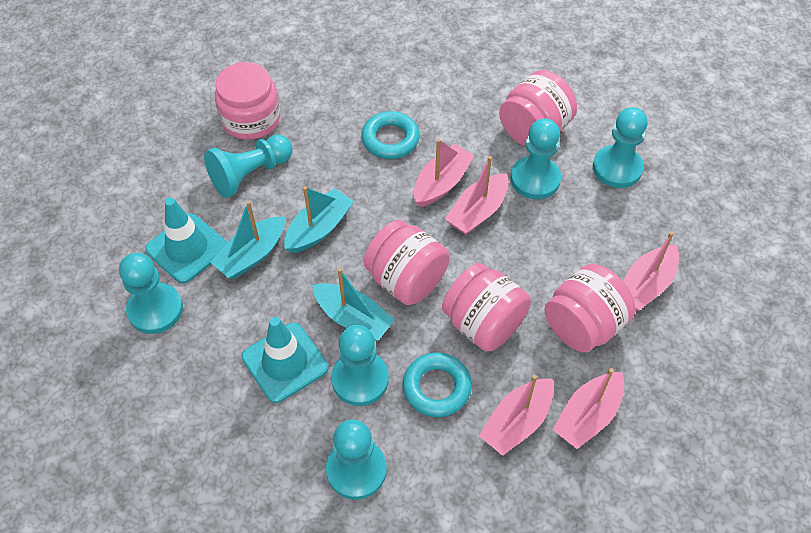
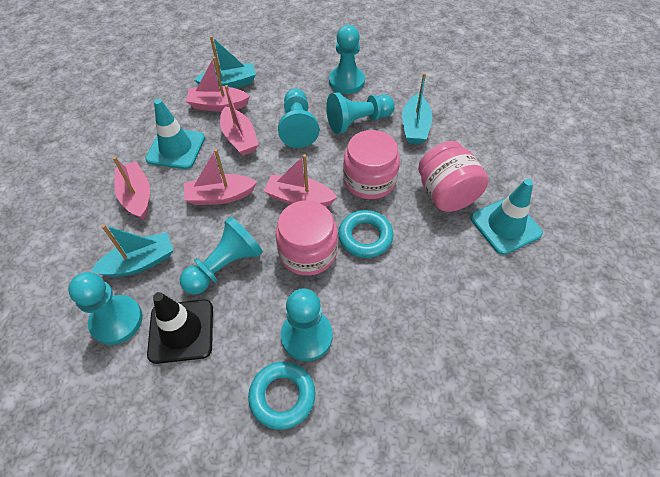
black traffic cone: 0 -> 1
pink jar: 5 -> 3

